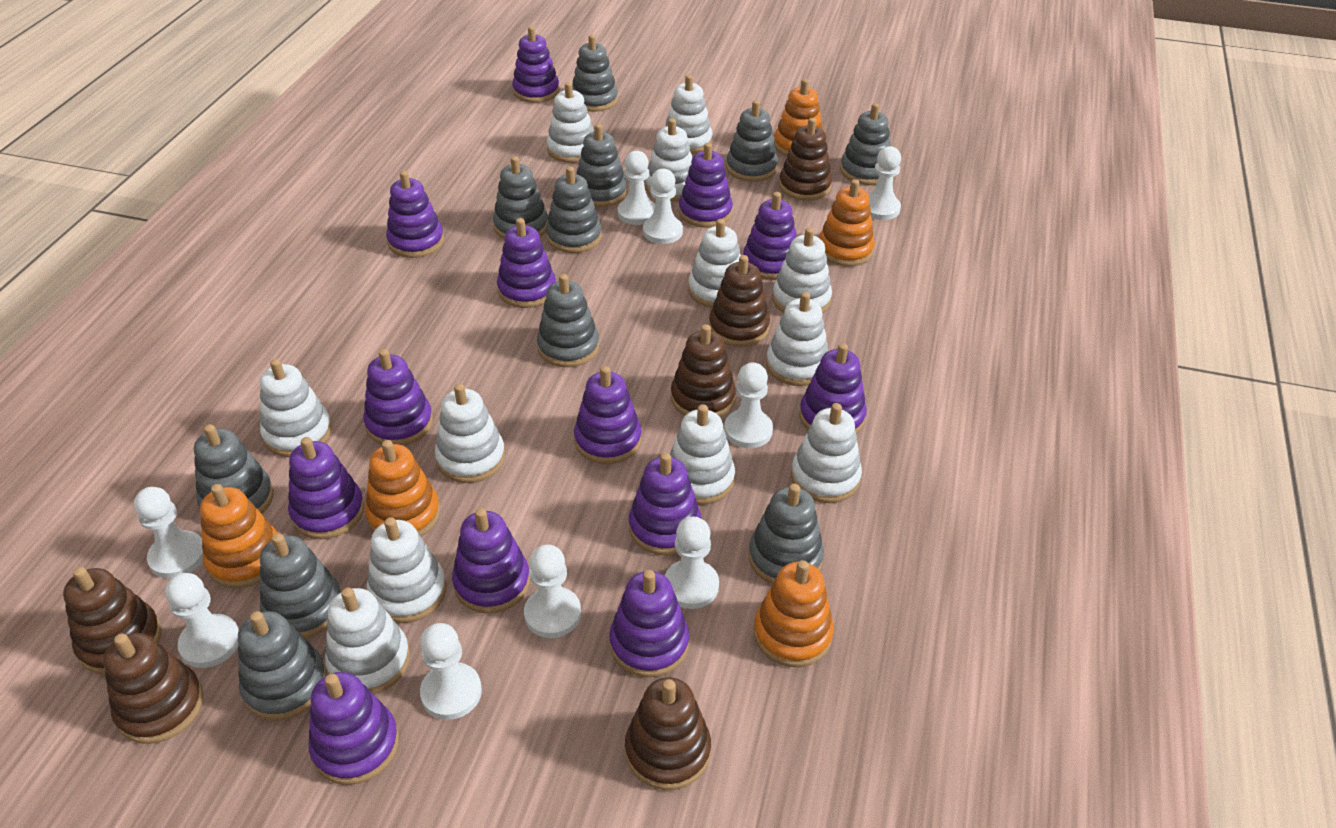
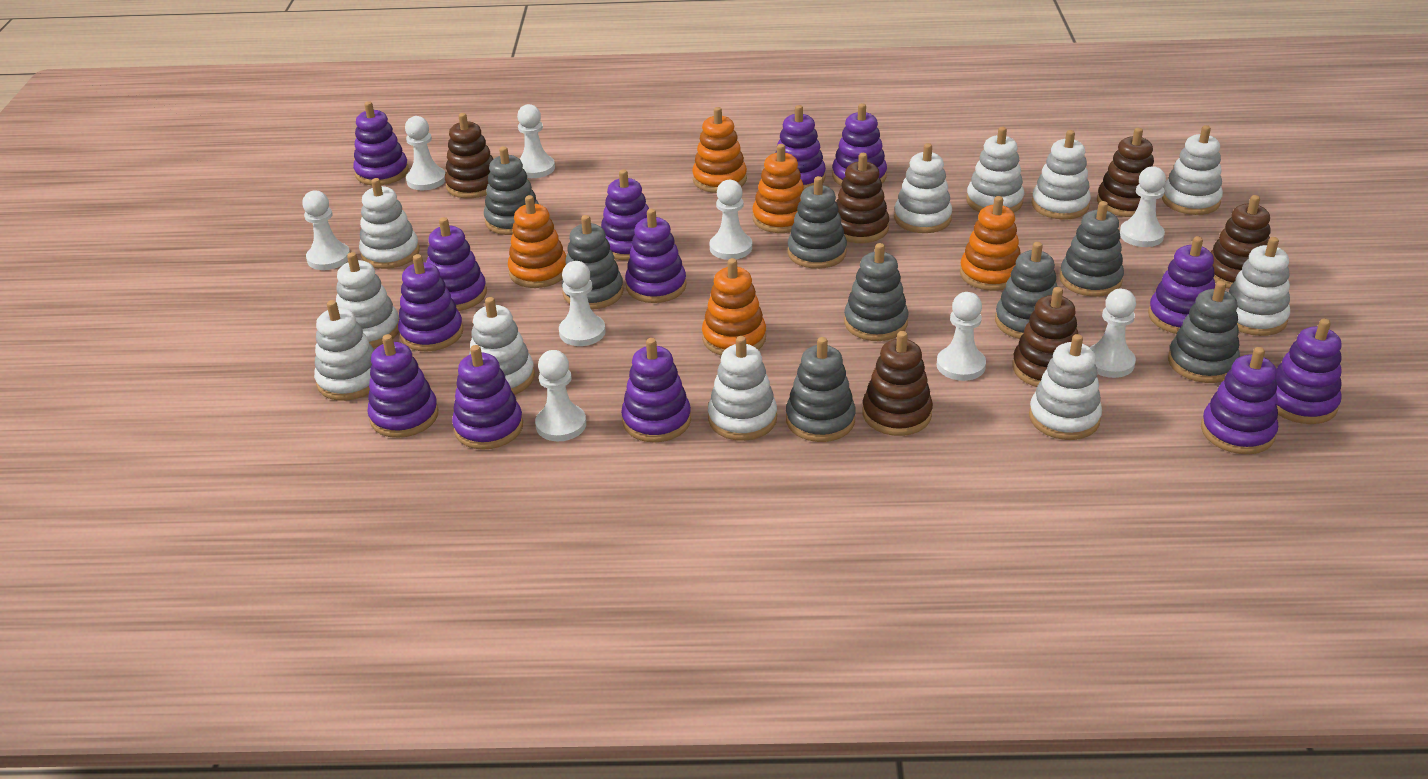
grey stacking toy: 11 -> 8
white stacking toy: 12 -> 11

